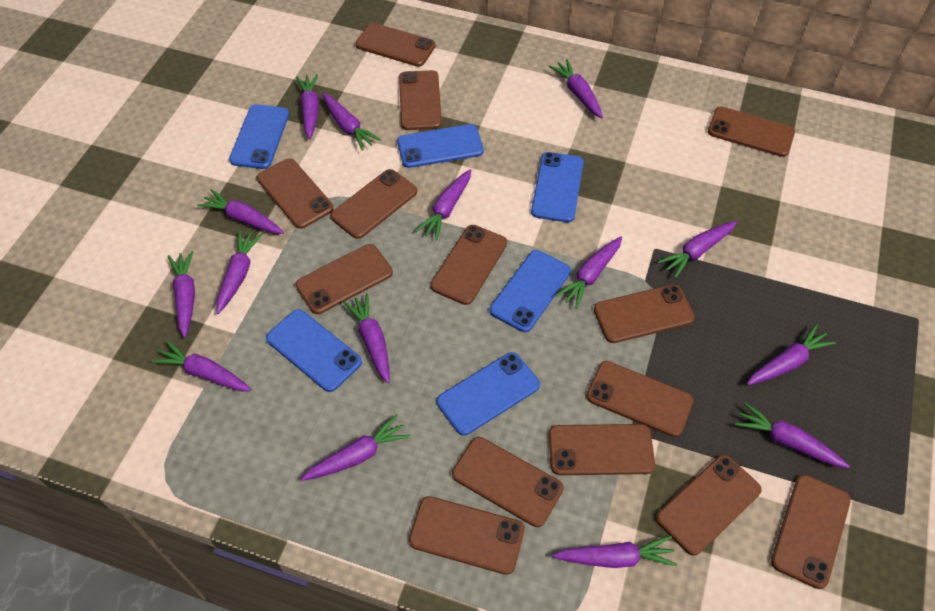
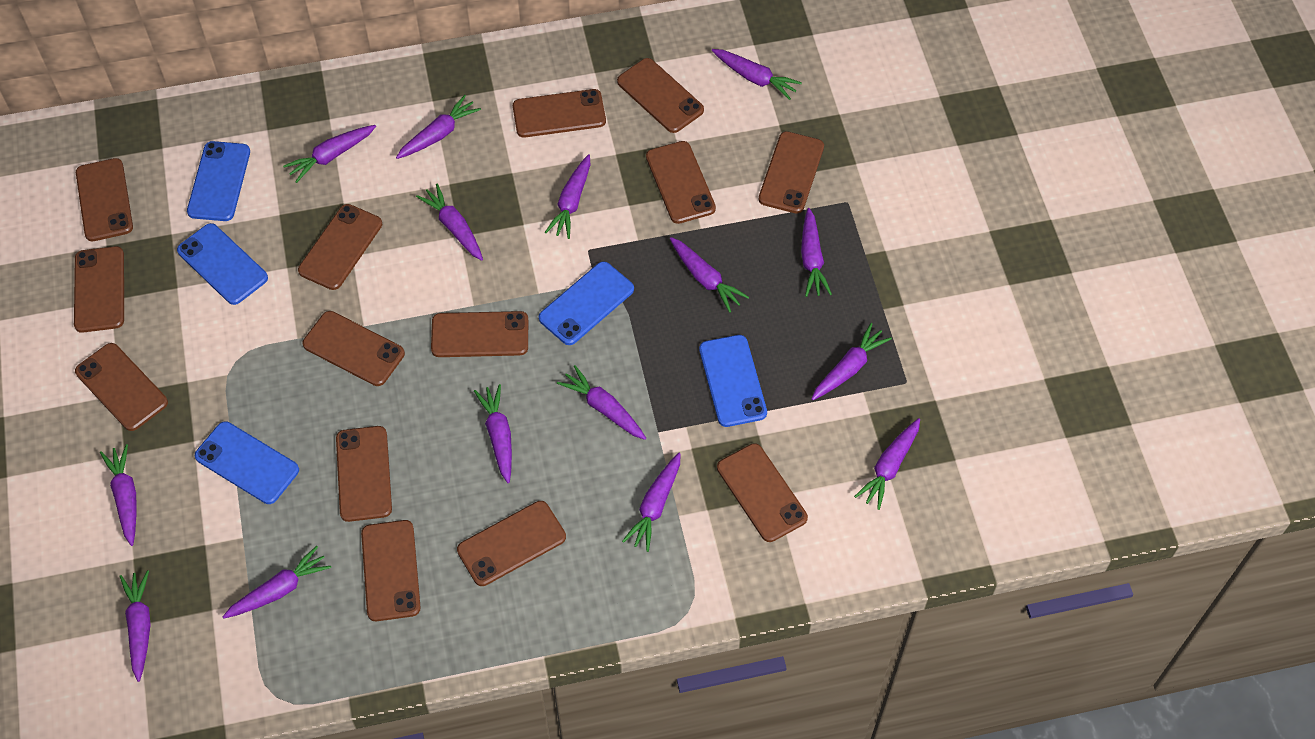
blue phone: 6 -> 5

